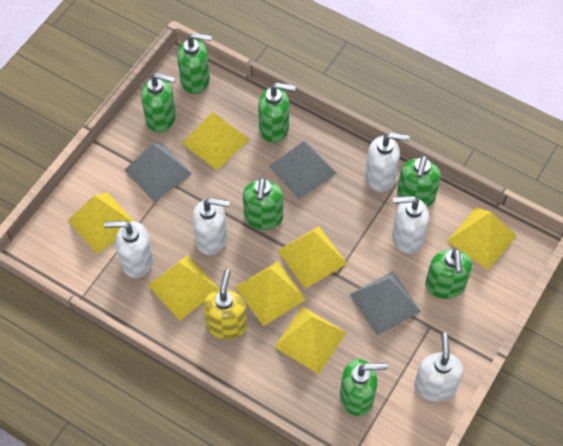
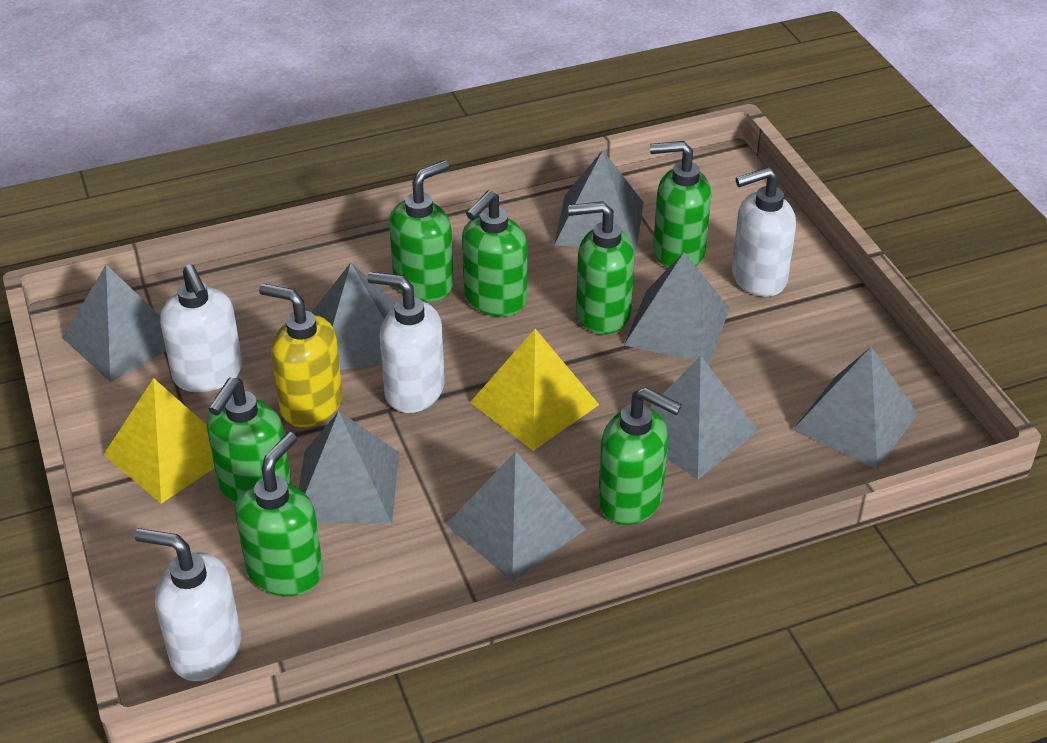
grey pyramid: 3 -> 8
white soap dispenser: 5 -> 4
yellow pyramid: 7 -> 2

